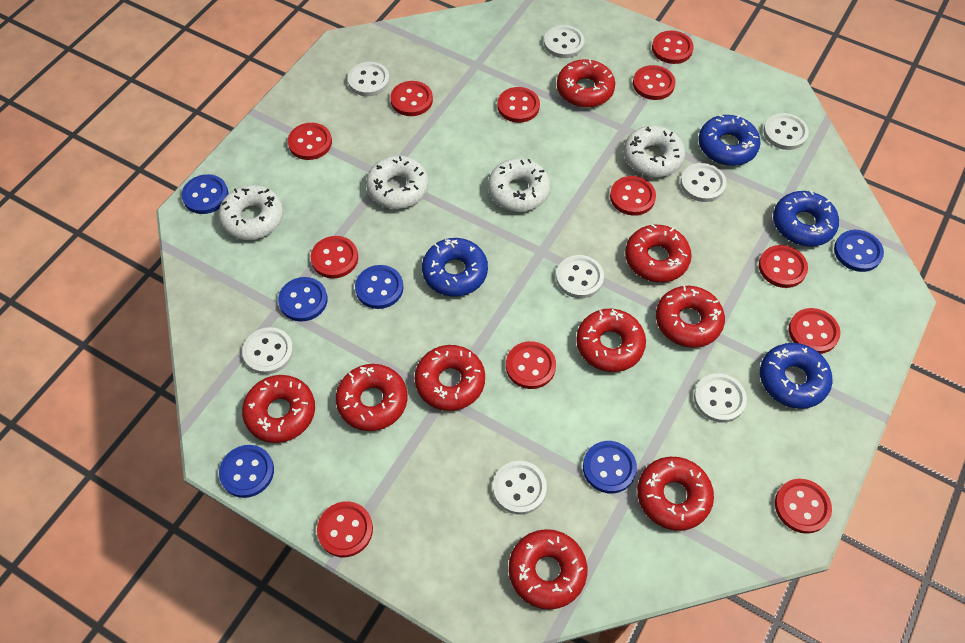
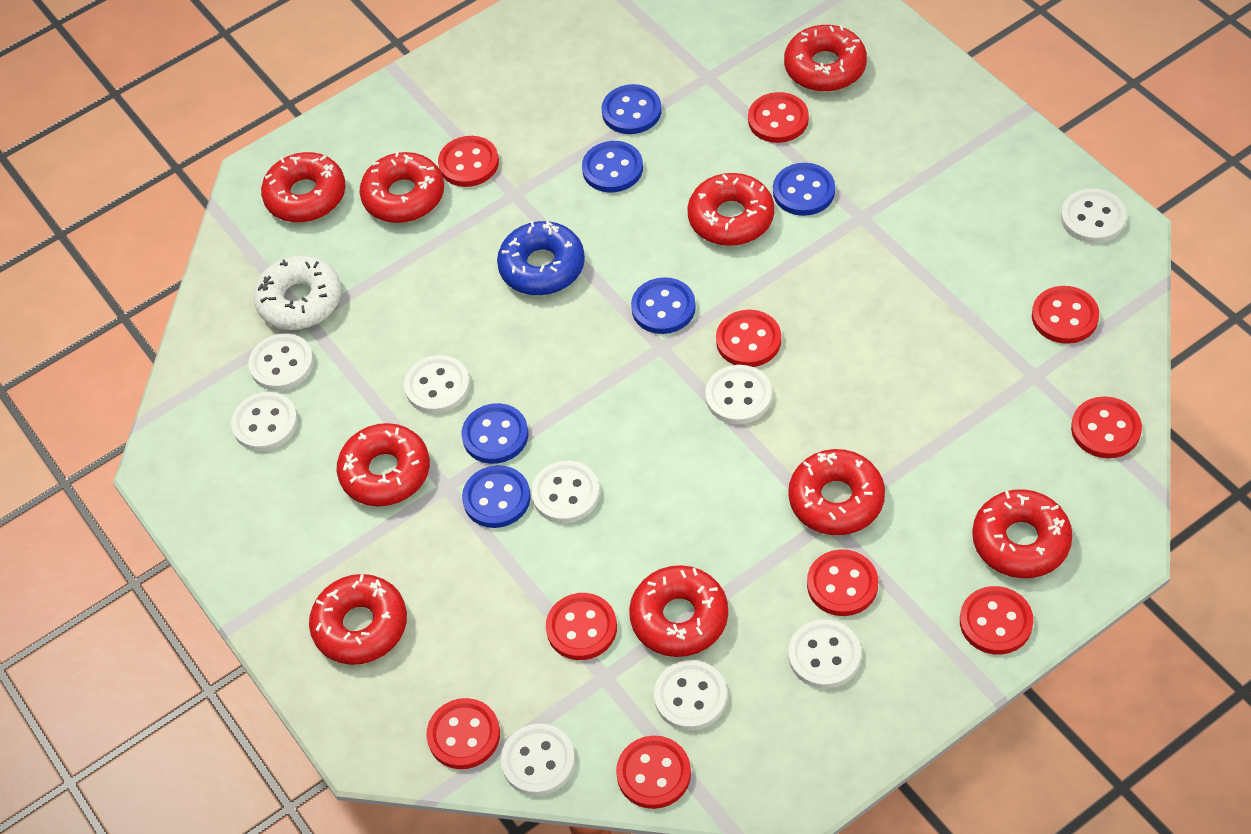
blue donut: 4 -> 1
red button: 12 -> 10
white button: 8 -> 9
white donut: 4 -> 1

